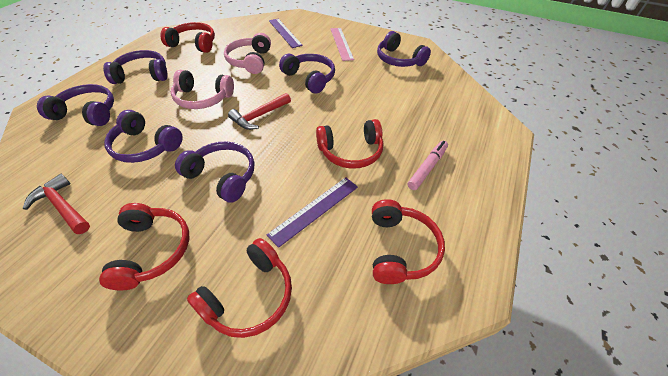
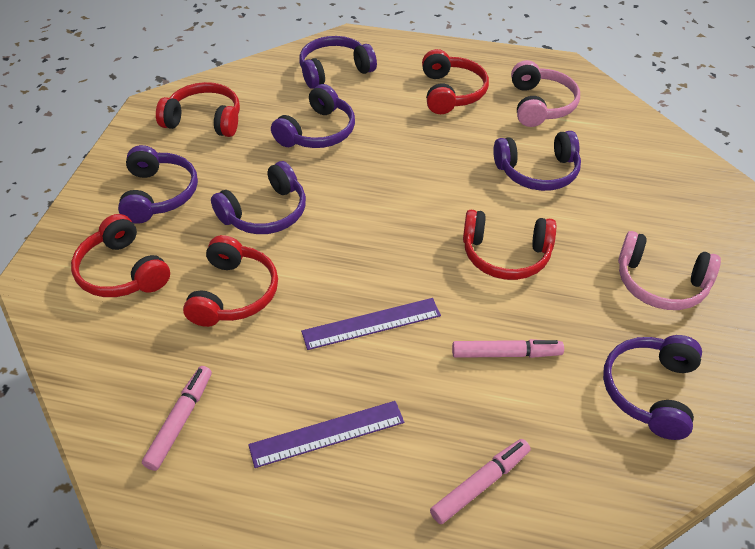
pink marker: 1 -> 3
pink ruler: 1 -> 0
red hammer: 2 -> 0

